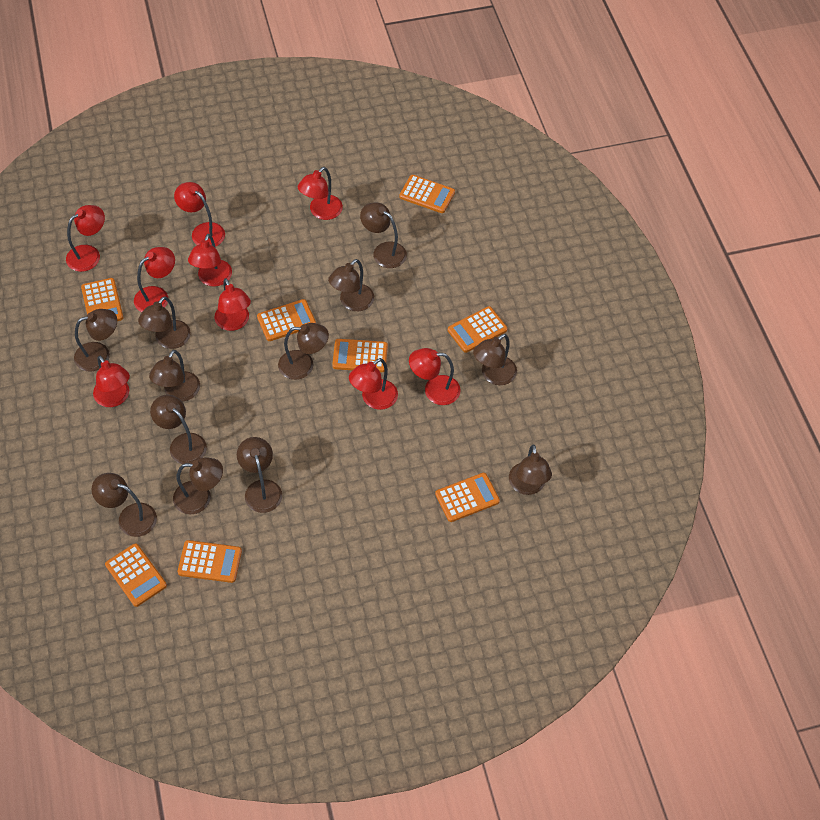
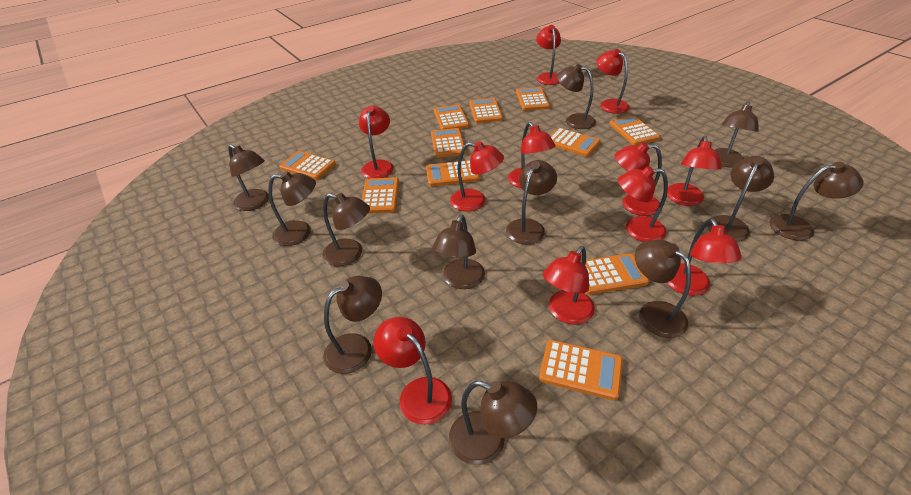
orange calculator: 8 -> 11
red lamp: 9 -> 11

